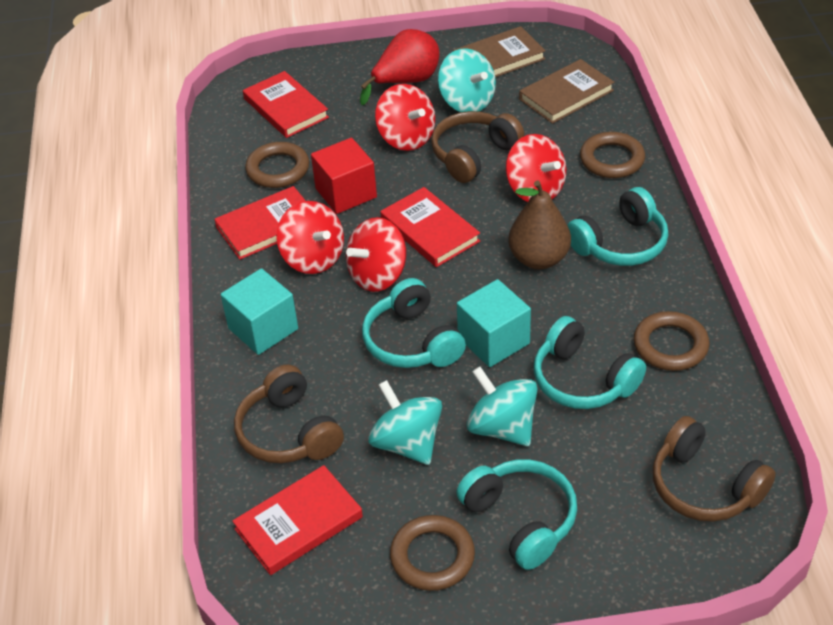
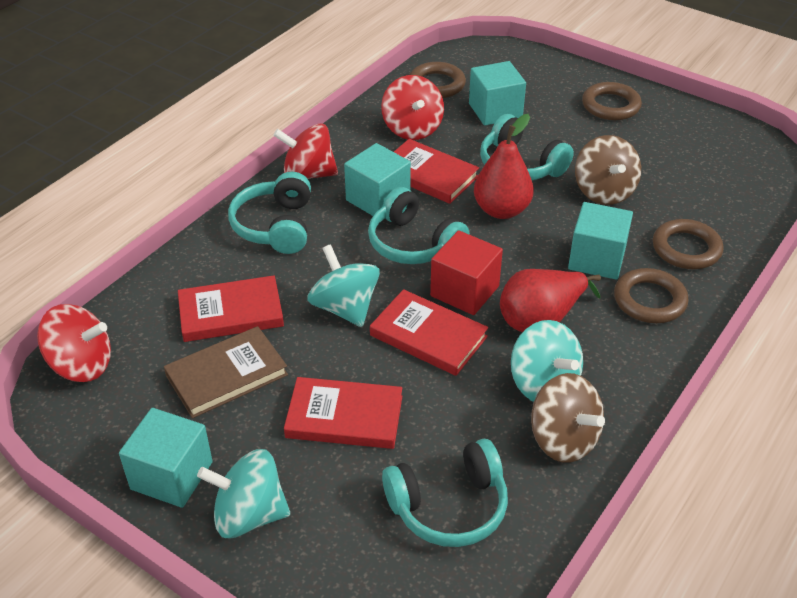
brown book: 2 -> 1
brown headphones: 3 -> 0
brown pear: 1 -> 0
brown spinning top: 0 -> 2
red pear: 1 -> 2
red spinning top: 4 -> 3
turquoise cube: 2 -> 4

